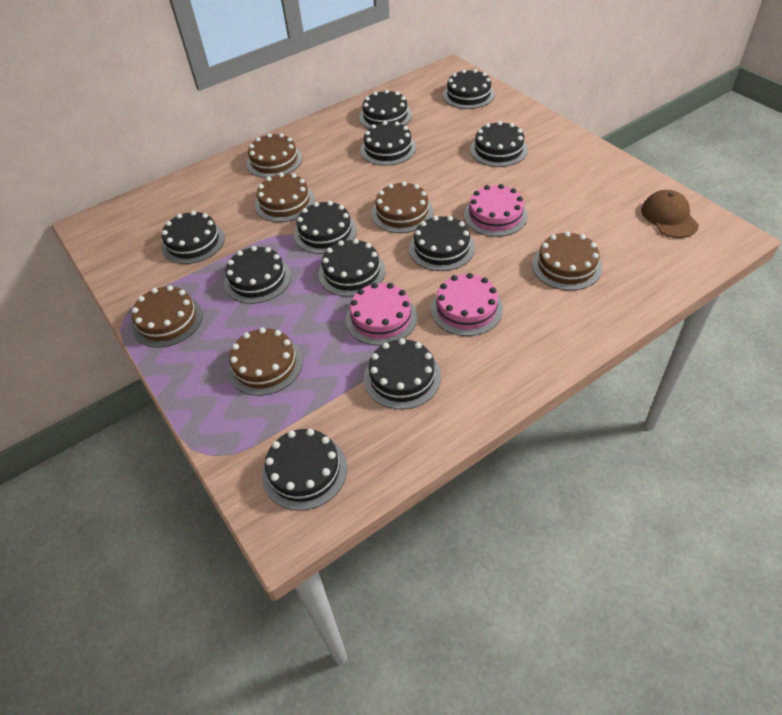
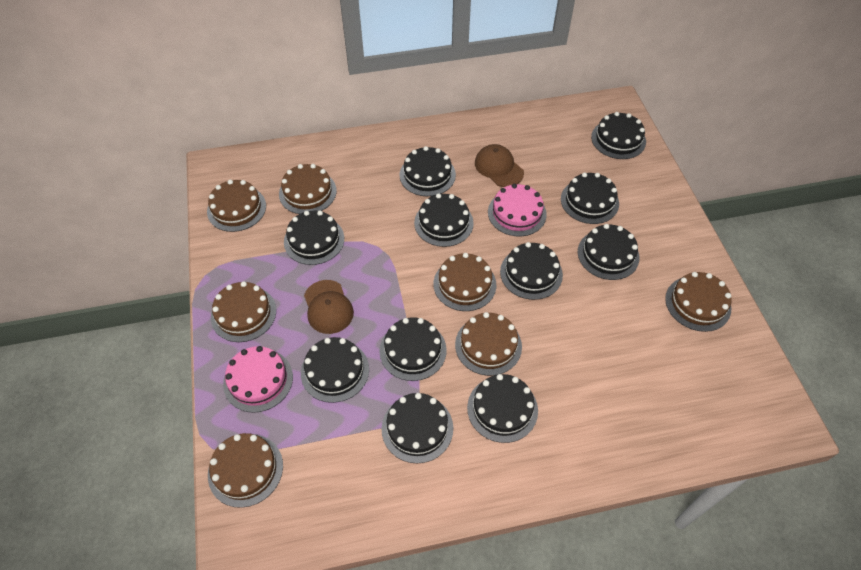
brown cake: 6 -> 7
brown cap: 1 -> 2
pink cake: 3 -> 2

